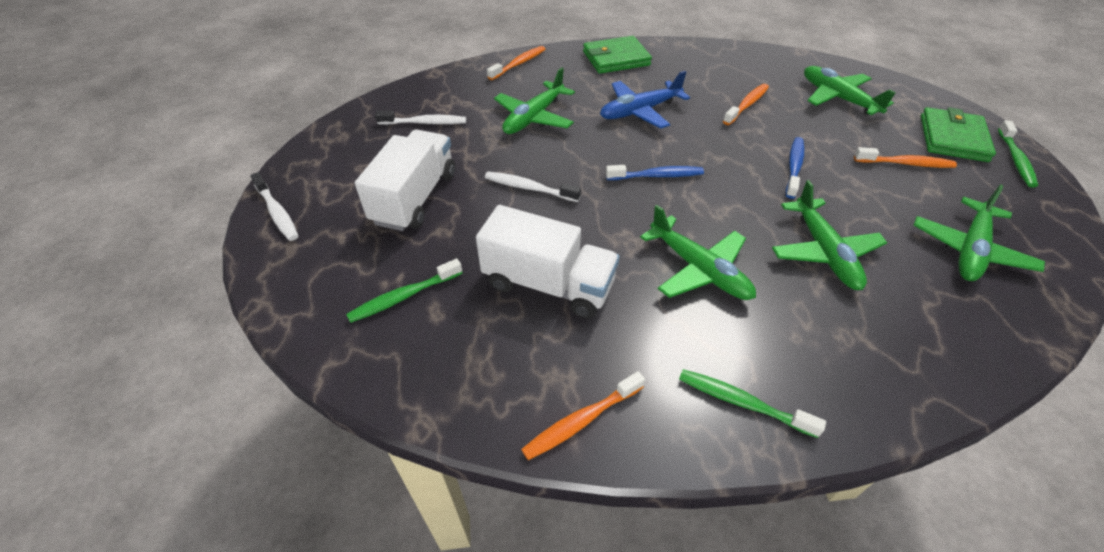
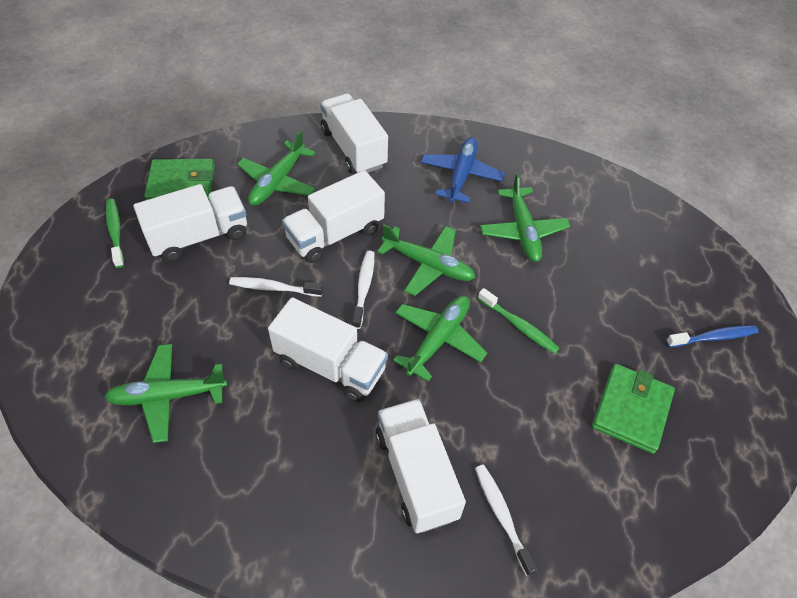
blue toothbrush: 2 -> 1
green toothbrush: 3 -> 2
orange toothbrush: 4 -> 0
white truck: 2 -> 5

